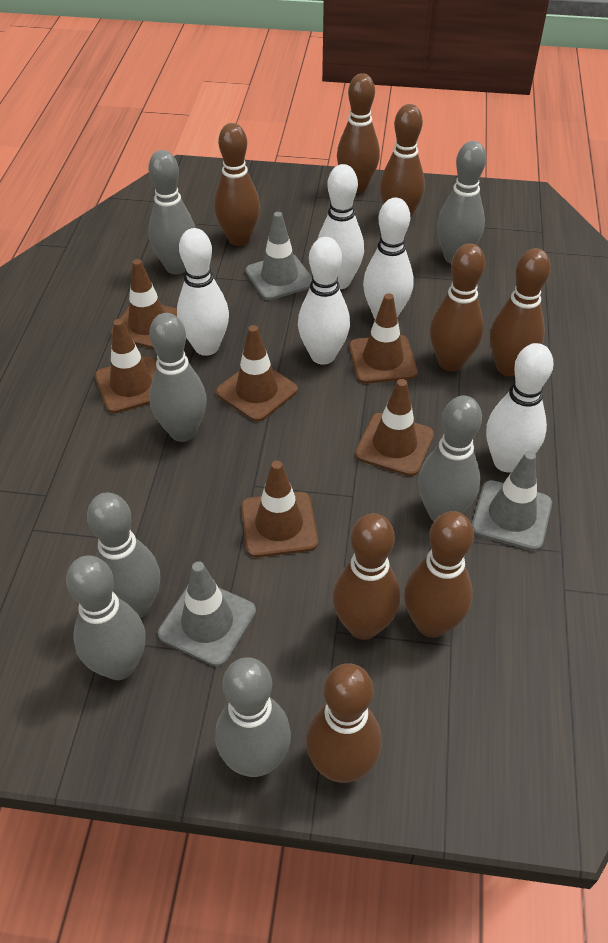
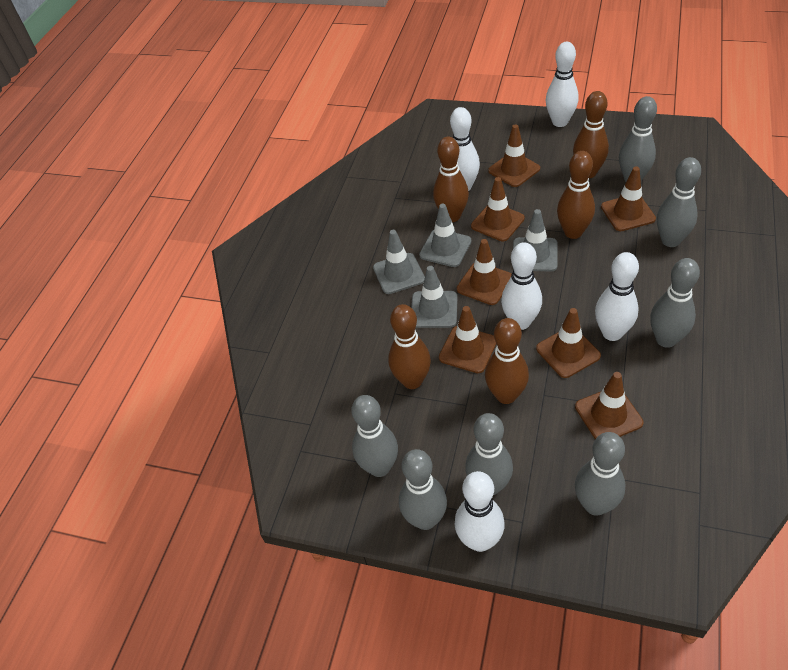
brown bowling pin: 8 -> 5
brown traffic cone: 6 -> 7
grey traffic cone: 3 -> 4

